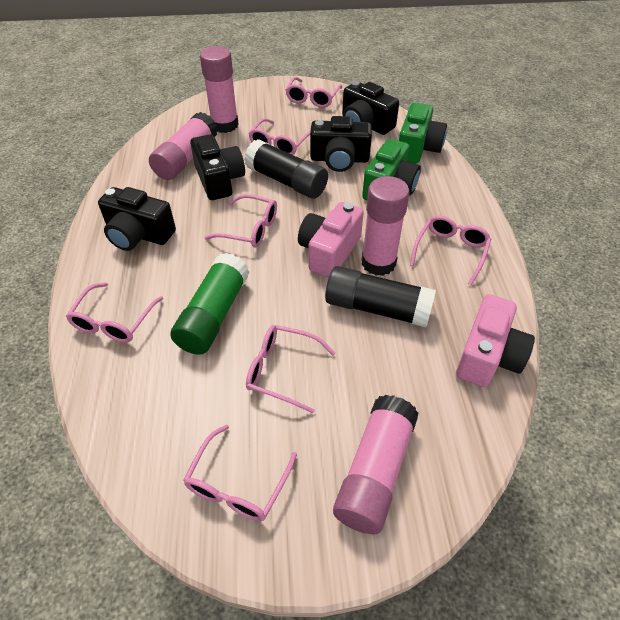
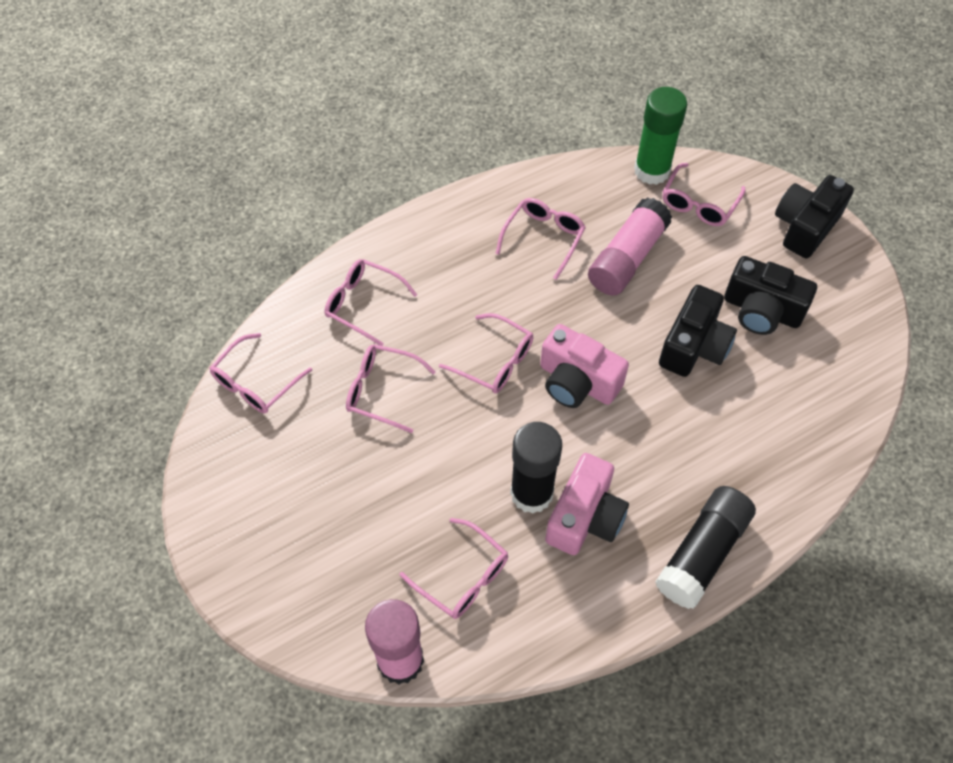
black camera: 4 -> 3
green camera: 2 -> 0
pink glue stick: 4 -> 2

